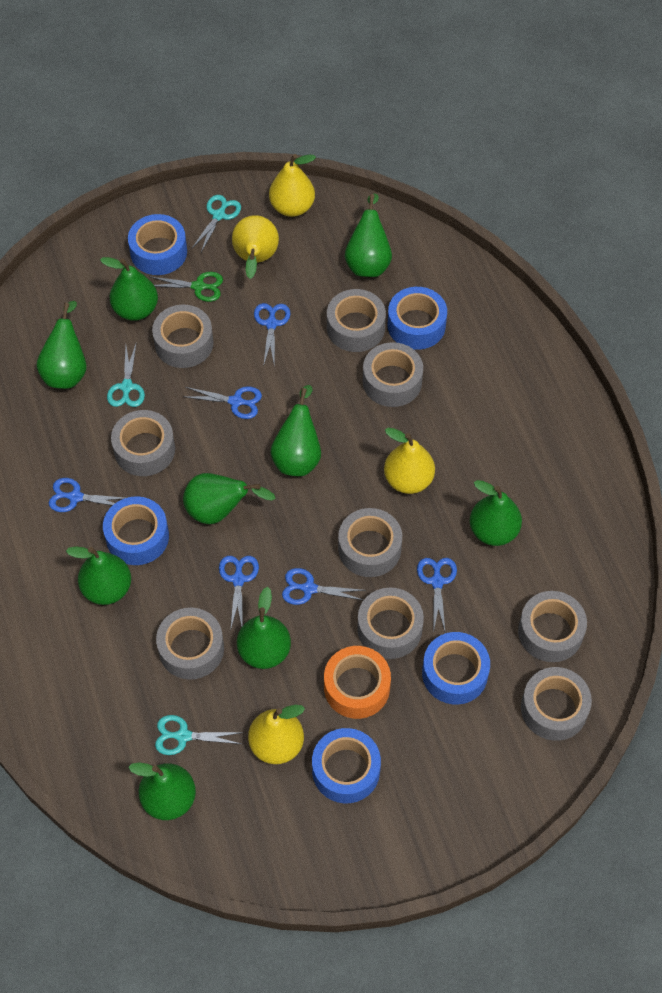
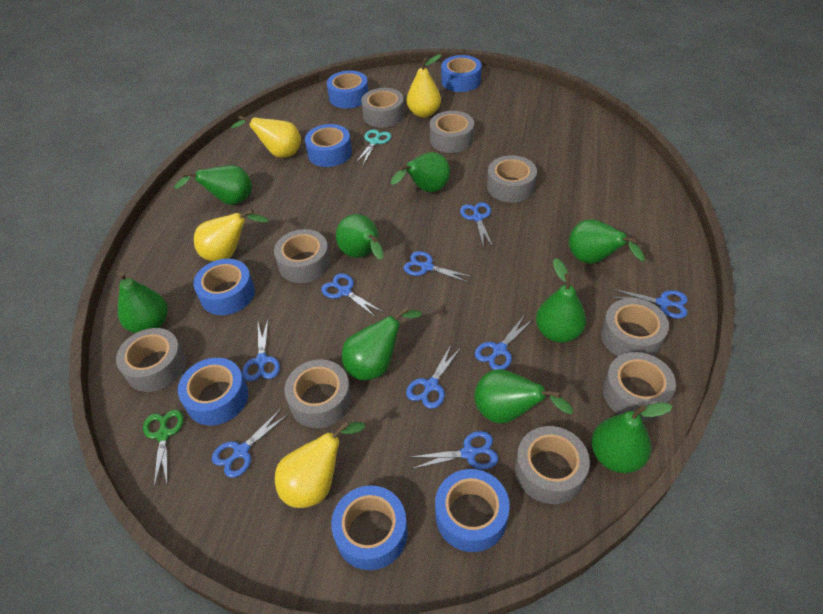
blue scissors: 6 -> 9
blue tape: 5 -> 7
orange tape: 1 -> 0
turquoise scissors: 3 -> 1

